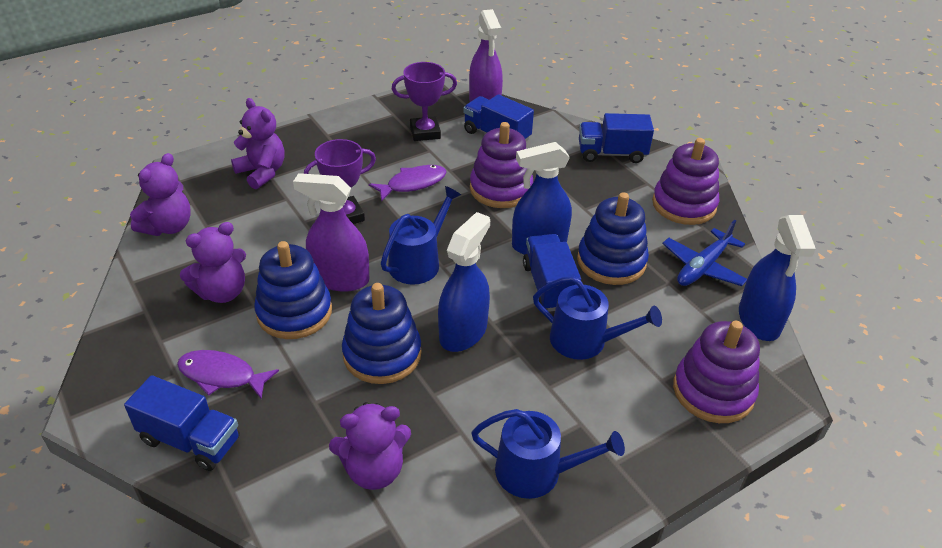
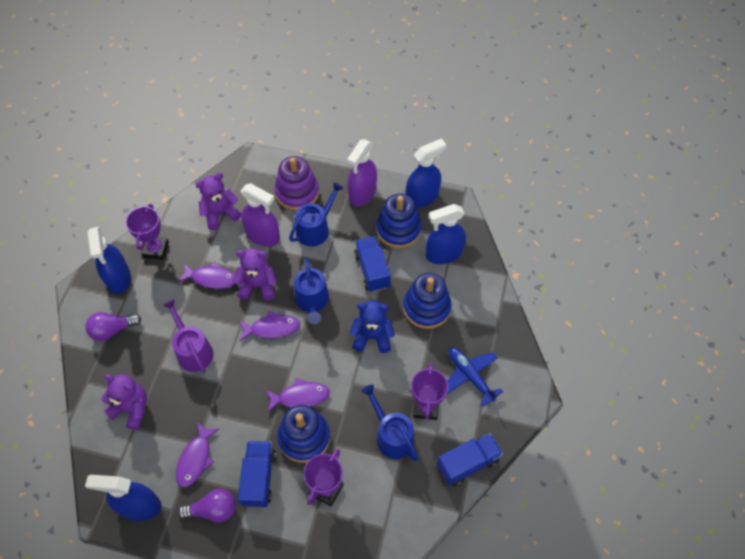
blue spray bottle: 3 -> 4
blue teddy bear: 0 -> 1
blue truck: 4 -> 3
purple fish: 2 -> 4
purple light bulb: 0 -> 2
purple stacking toy: 3 -> 1
purple teddy bear: 4 -> 3
purple trophy: 2 -> 3
purple watering can: 0 -> 1

